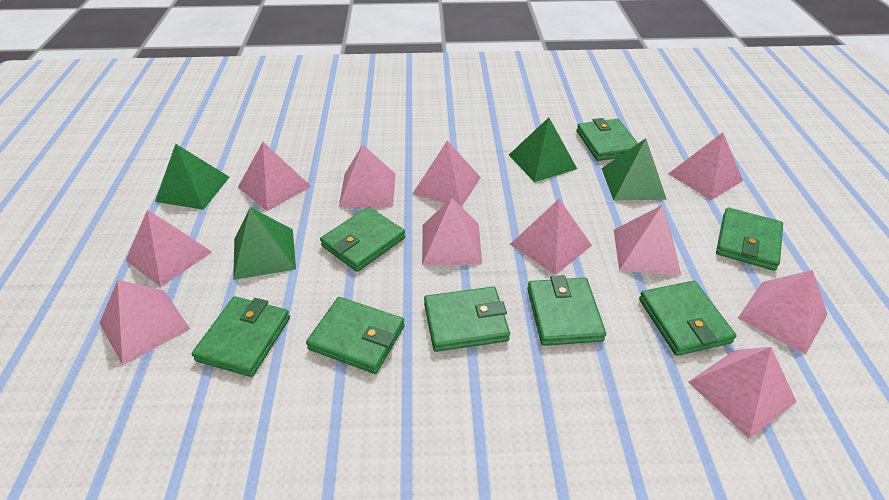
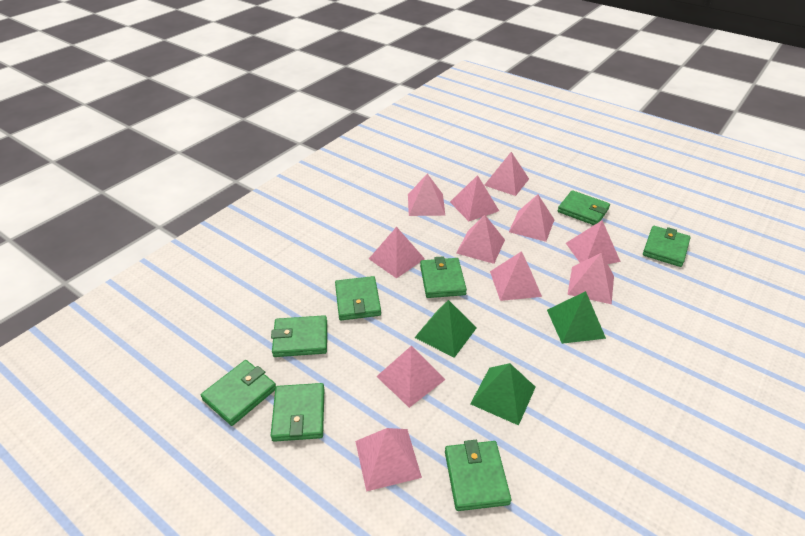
green pyramid: 4 -> 3

